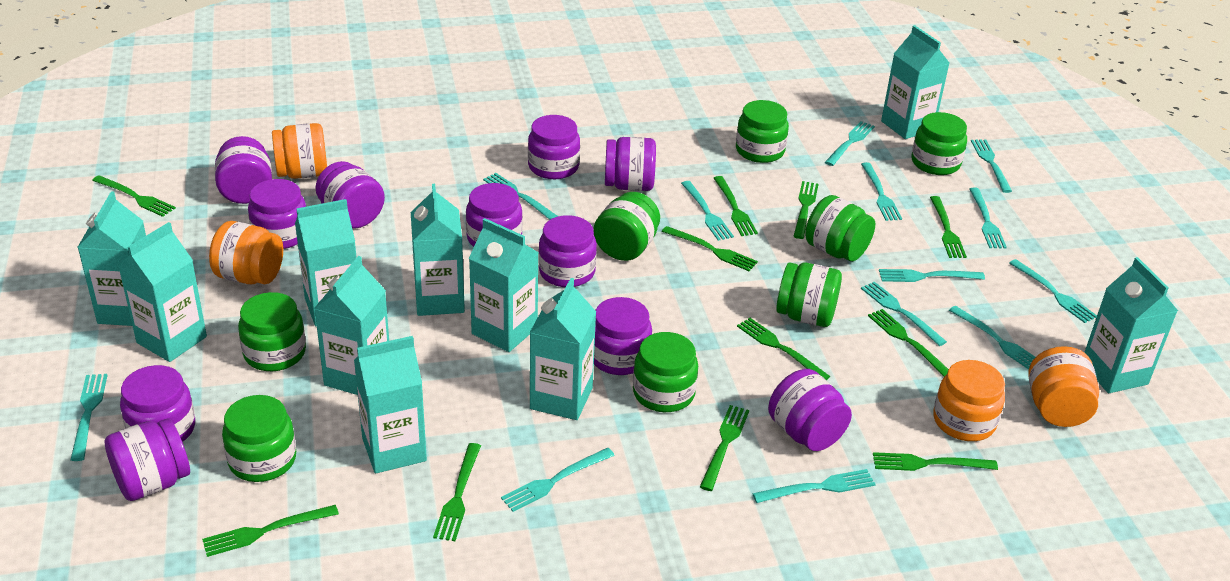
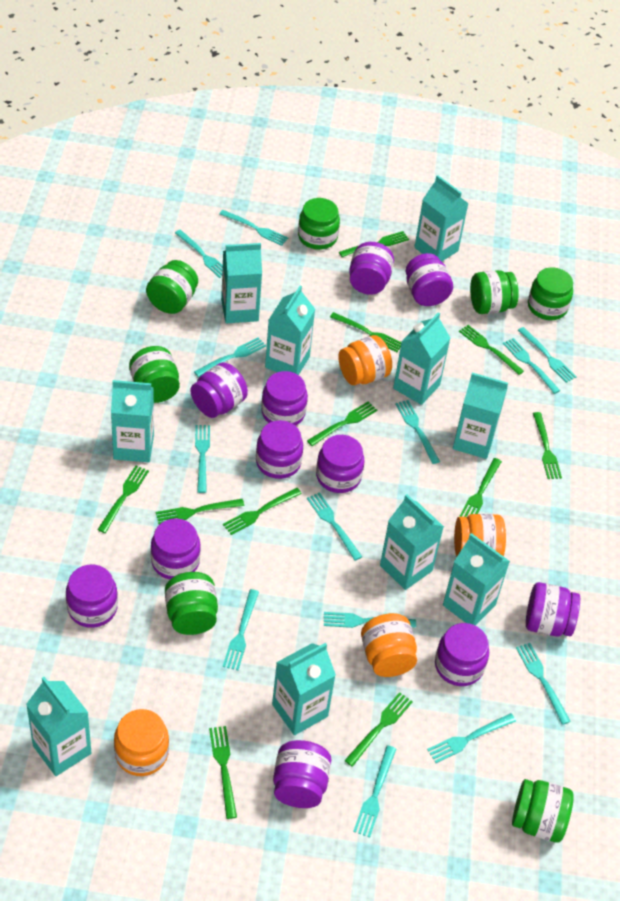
green jar: 8 -> 7

